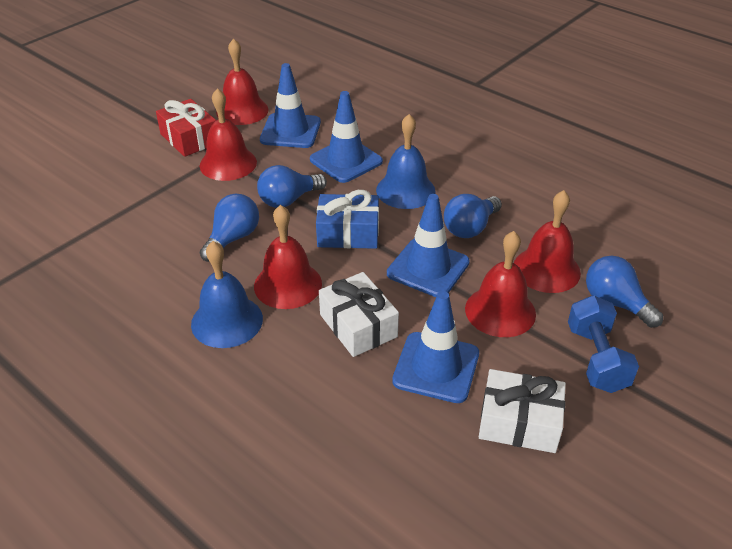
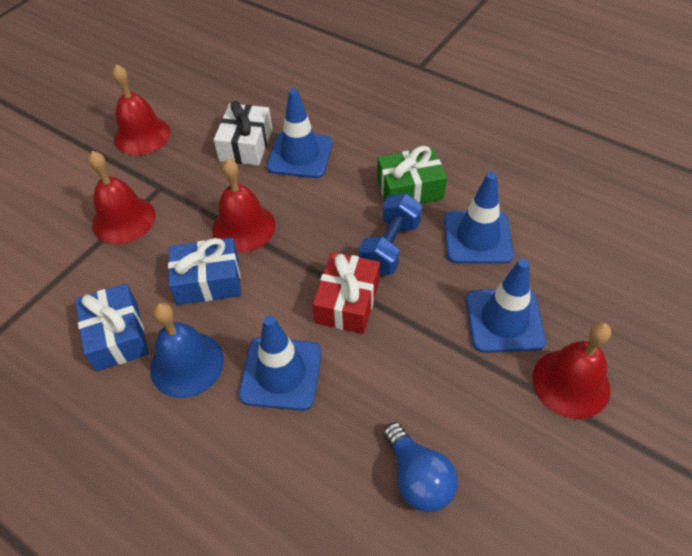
blue bell: 2 -> 1
blue gift: 1 -> 2
blue light bulb: 4 -> 1
green gift: 0 -> 1
red bell: 5 -> 4
white gift: 2 -> 1

